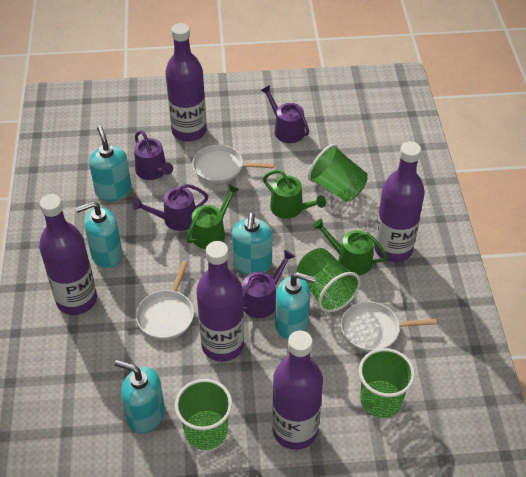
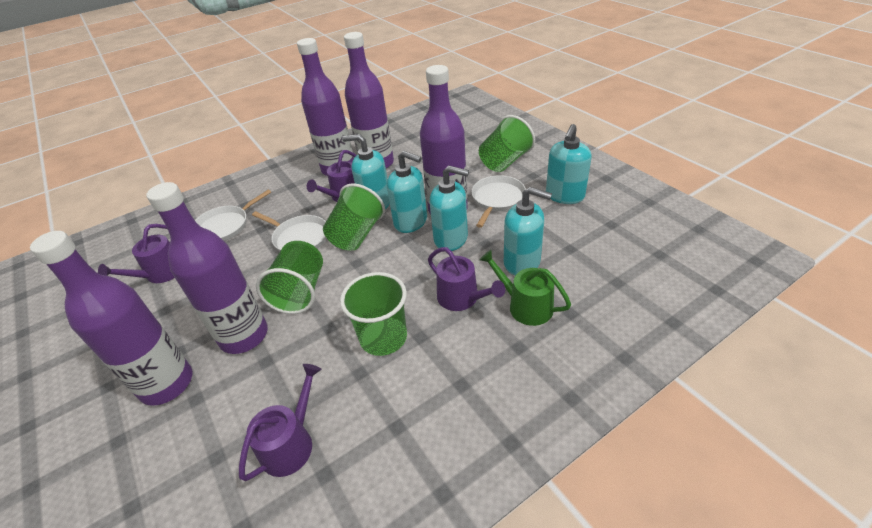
green watering can: 3 -> 1

